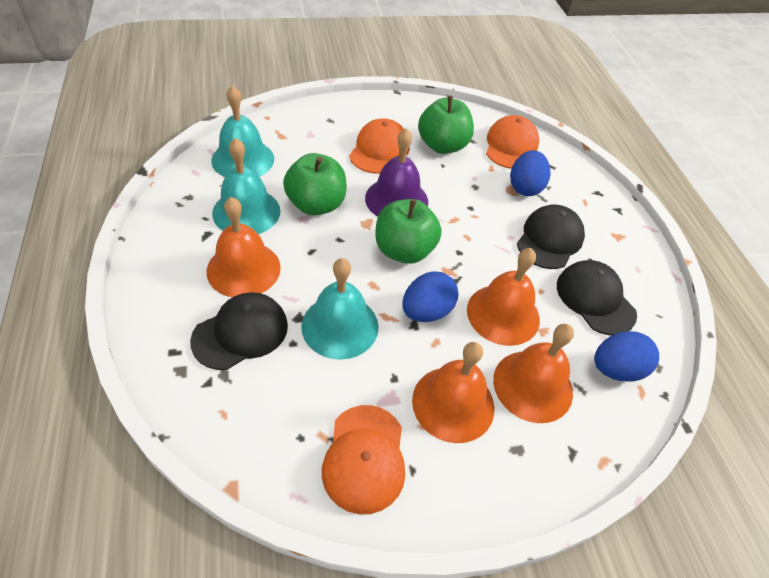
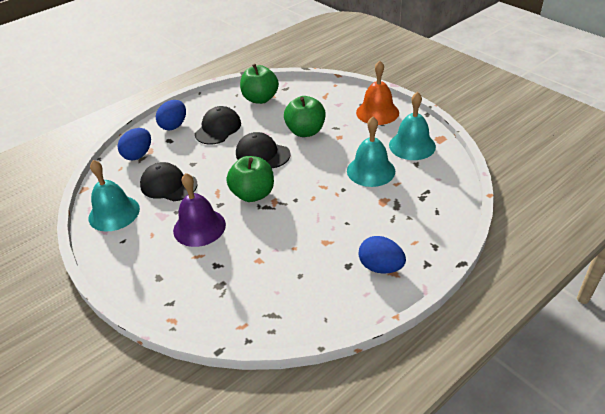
orange bell: 4 -> 1
orange cap: 3 -> 0

